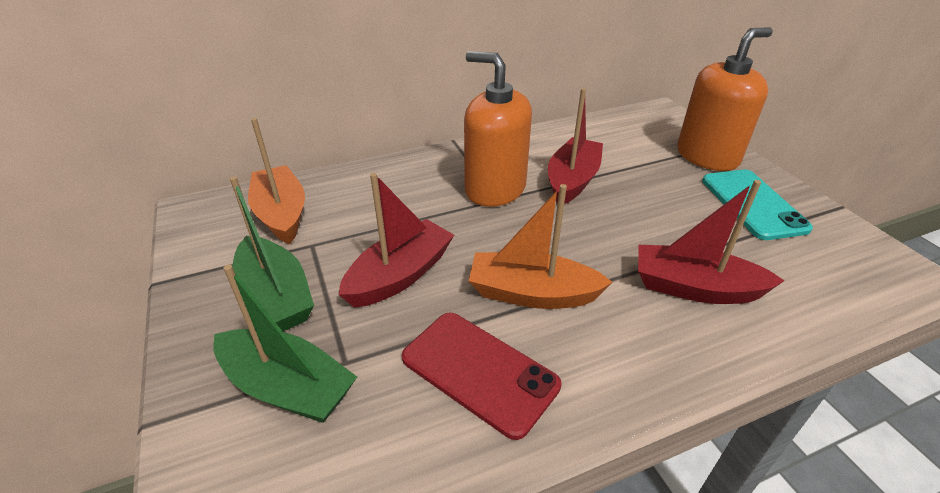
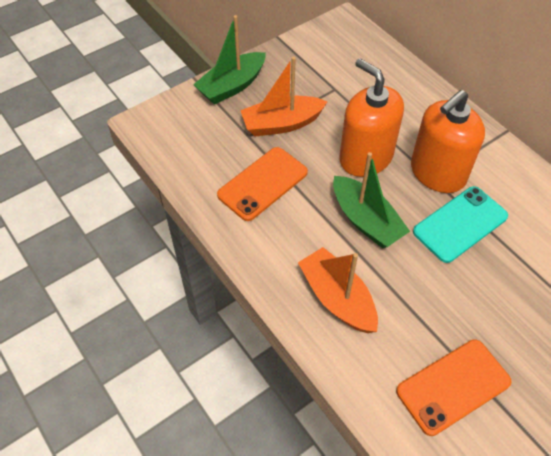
orange phone: 0 -> 2
red boat: 3 -> 0
red phone: 1 -> 0

